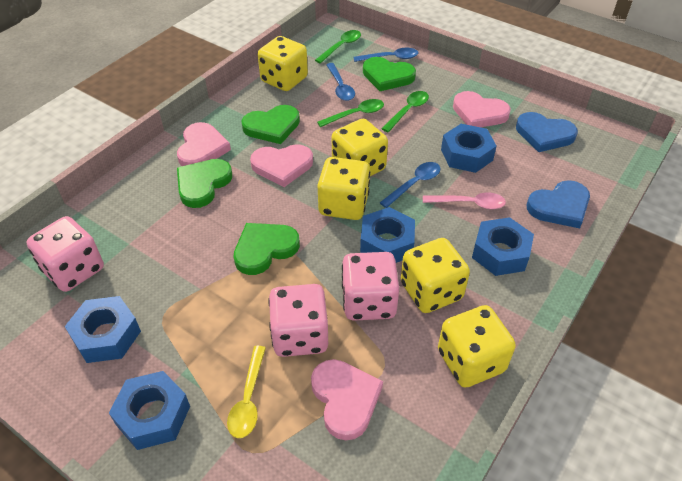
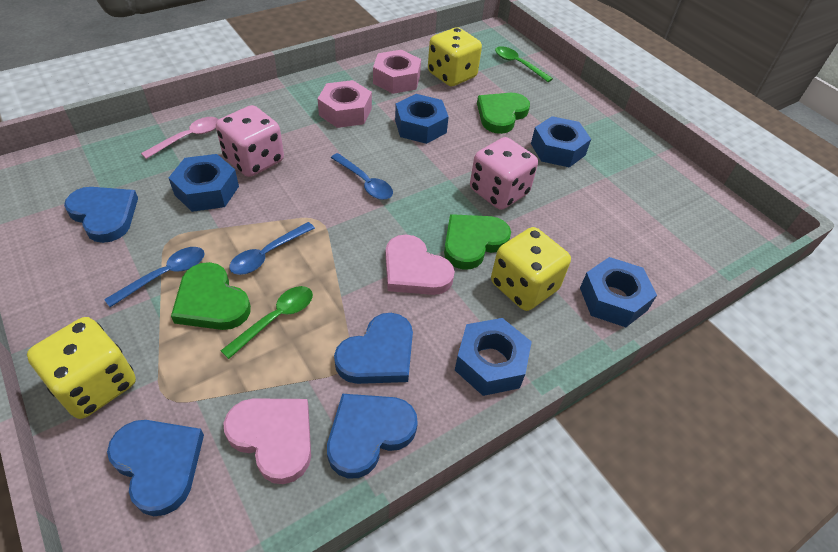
blue heart: 2 -> 4
green heart: 4 -> 3
green spoon: 3 -> 2
pink dice: 3 -> 2
pink heart: 4 -> 2
pink nut: 0 -> 2
yellow dice: 5 -> 3
yellow spoon: 1 -> 0

